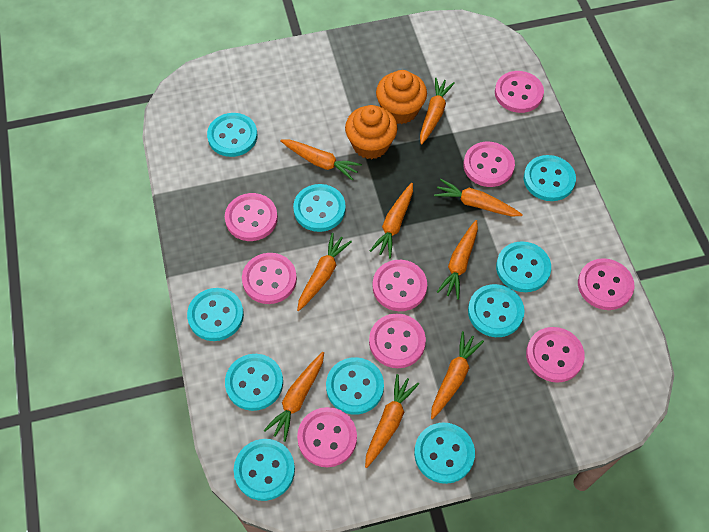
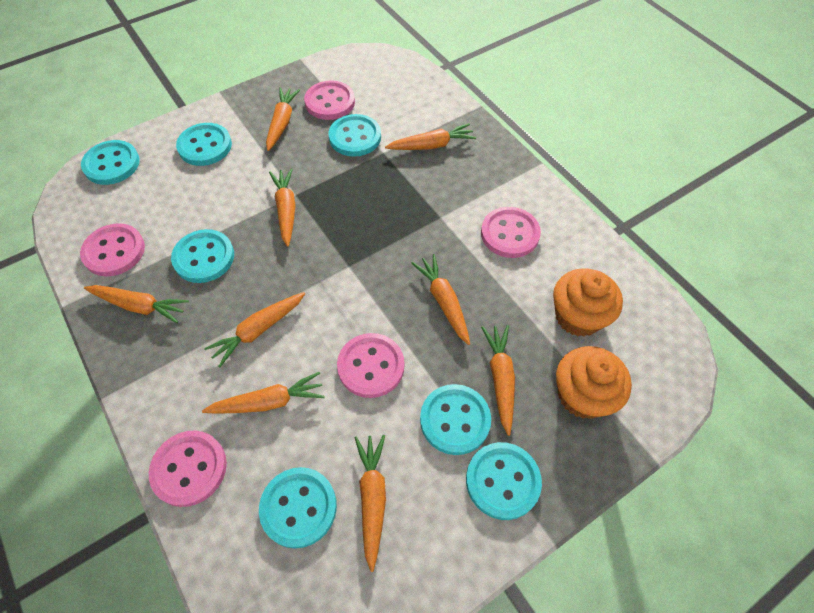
pink button: 9 -> 5
turquoise button: 10 -> 7

